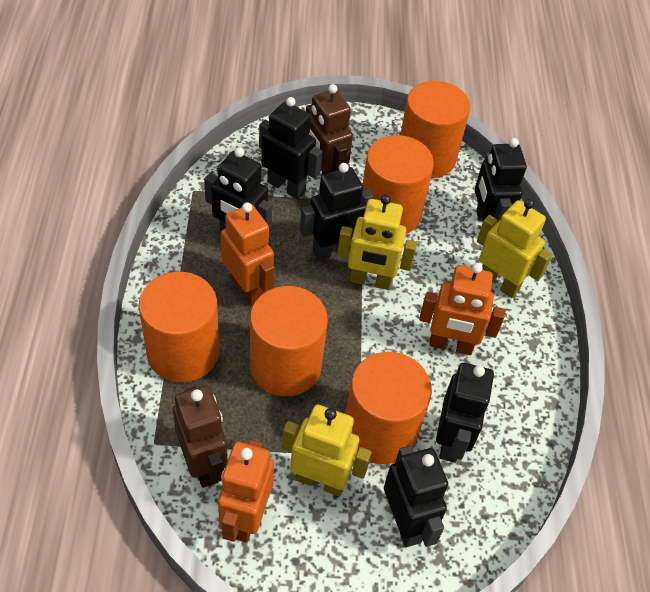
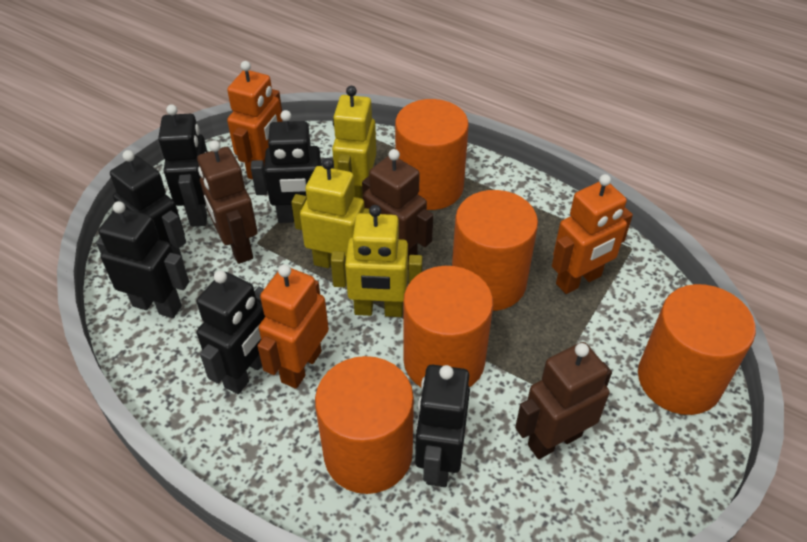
brown robot: 2 -> 3

